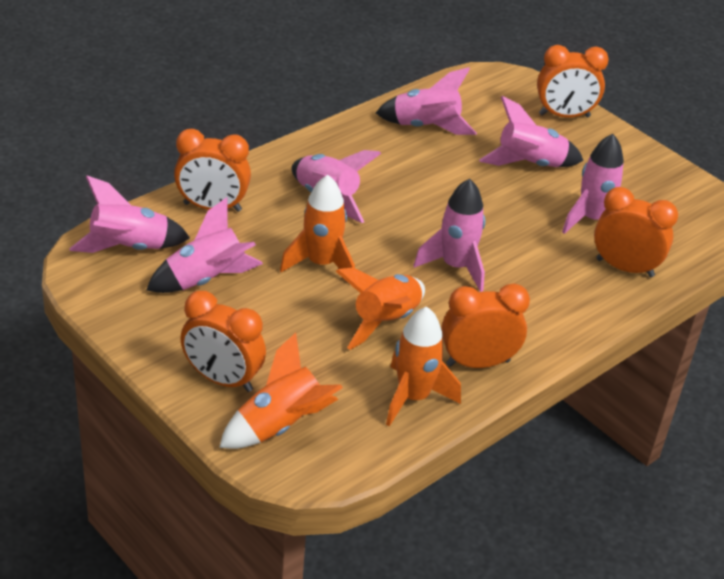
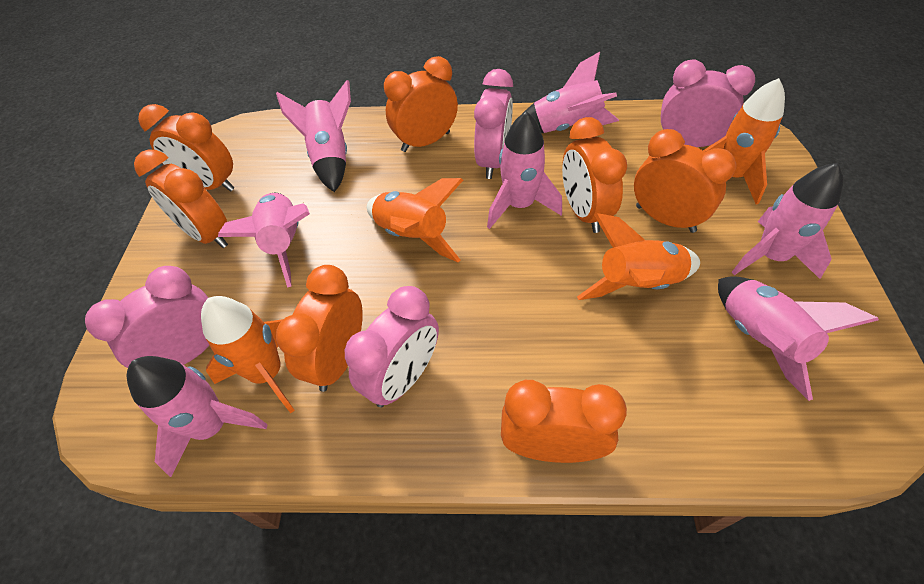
orange clock: 5 -> 7
pink clock: 0 -> 4

